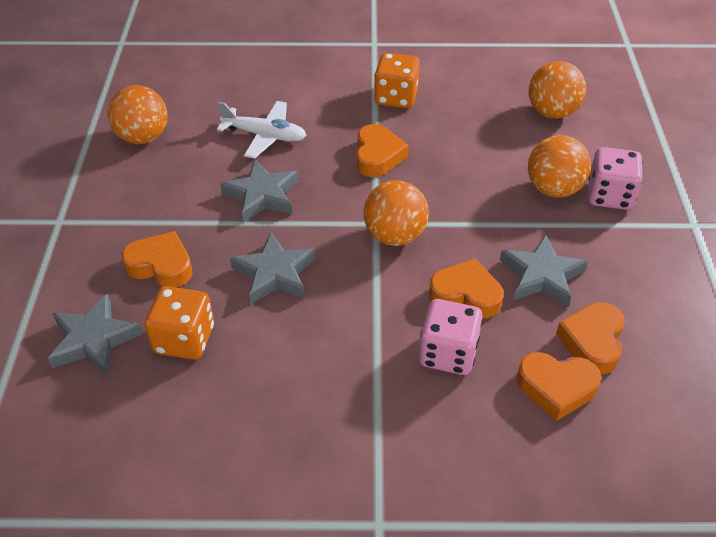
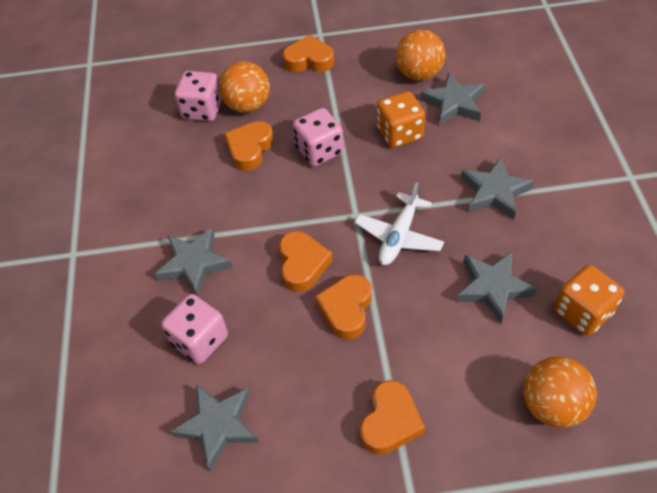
grey star: 4 -> 5
orange ball: 4 -> 3
pink dice: 2 -> 3

